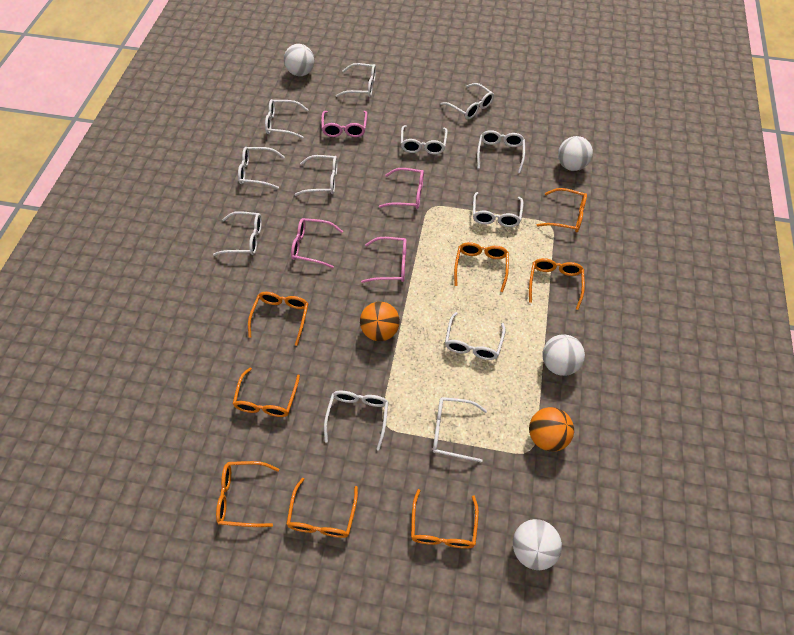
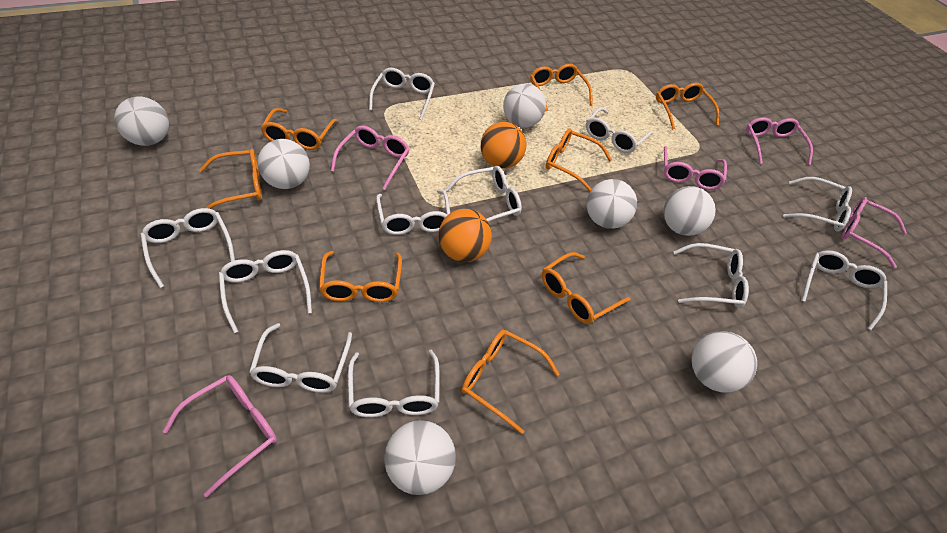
pink glasses: 4 -> 5
white ball: 4 -> 7
white glasses: 12 -> 11

